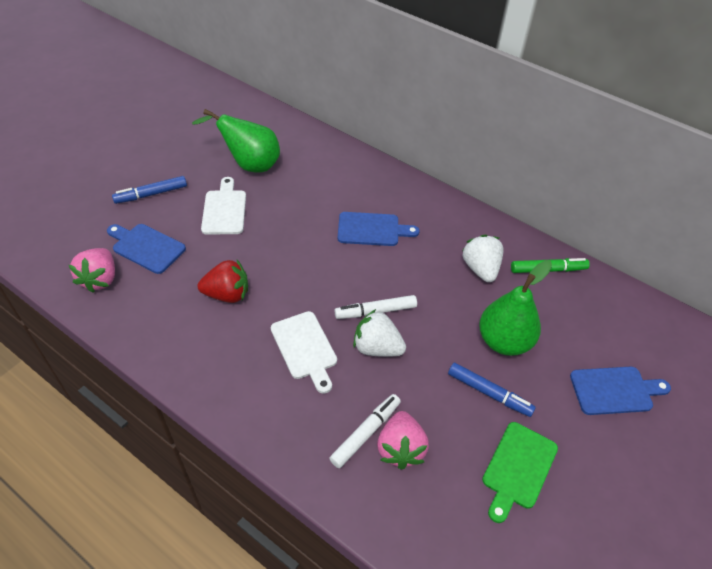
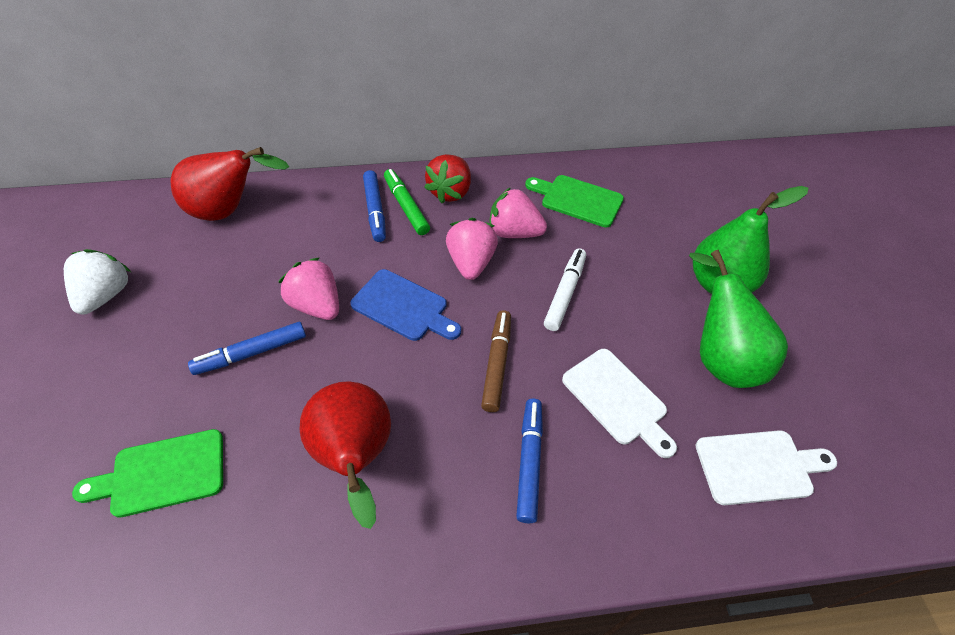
blue cutting board: 3 -> 1
blue marker: 2 -> 3
brown marker: 0 -> 1
green cutting board: 1 -> 2
pink strawberry: 2 -> 3
red pear: 0 -> 2
white marker: 2 -> 1
white strawberry: 2 -> 1

